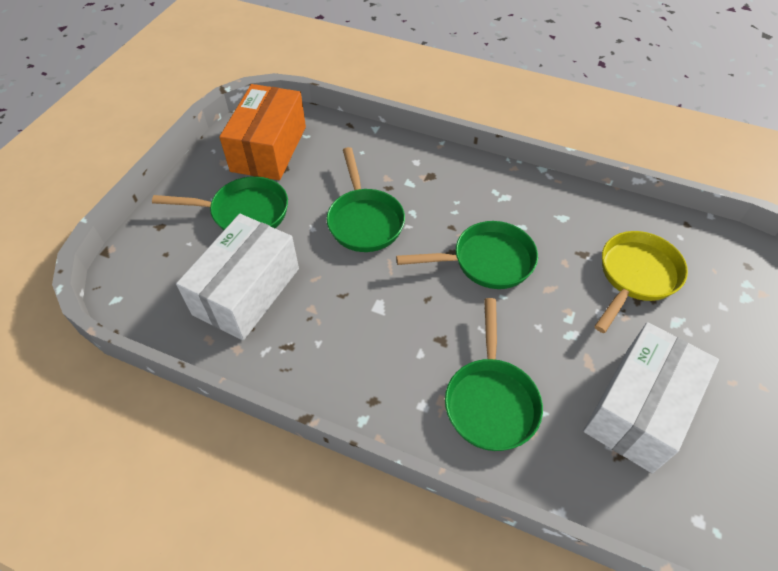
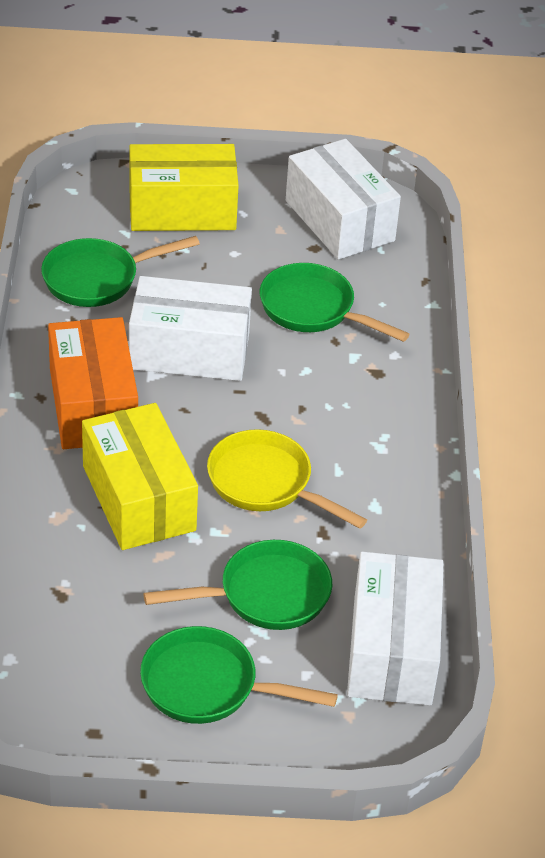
white box: 2 -> 3
yellow box: 0 -> 2

